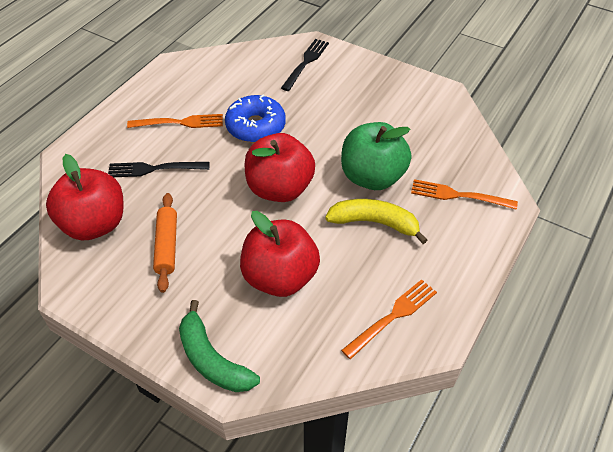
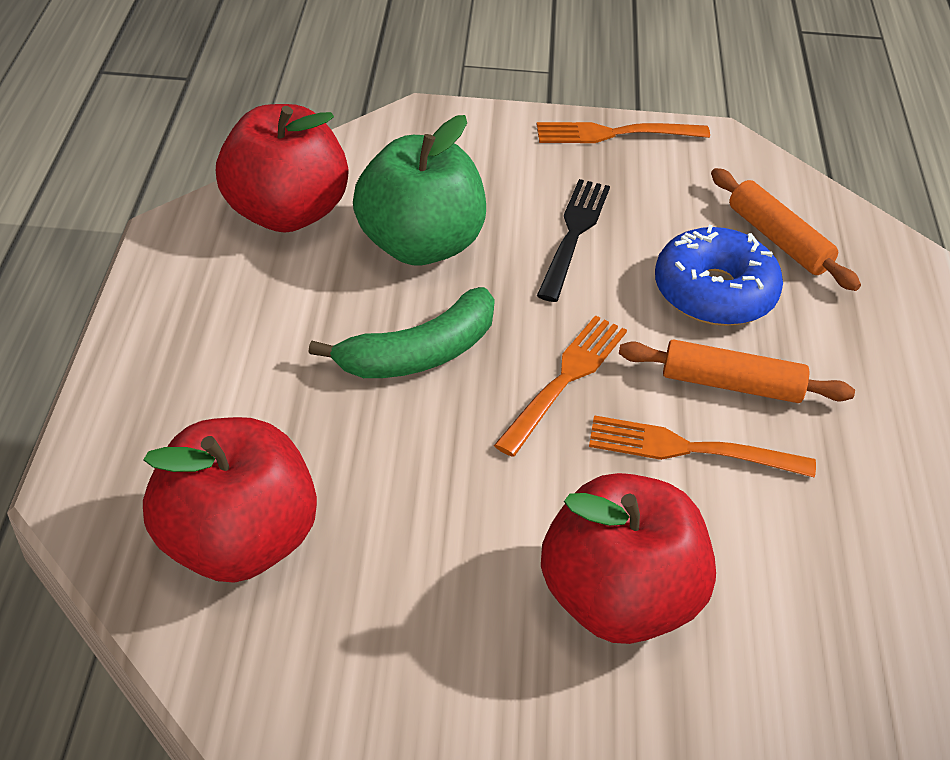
black fork: 2 -> 1
orange rolling pin: 1 -> 2
yellow banana: 1 -> 0

